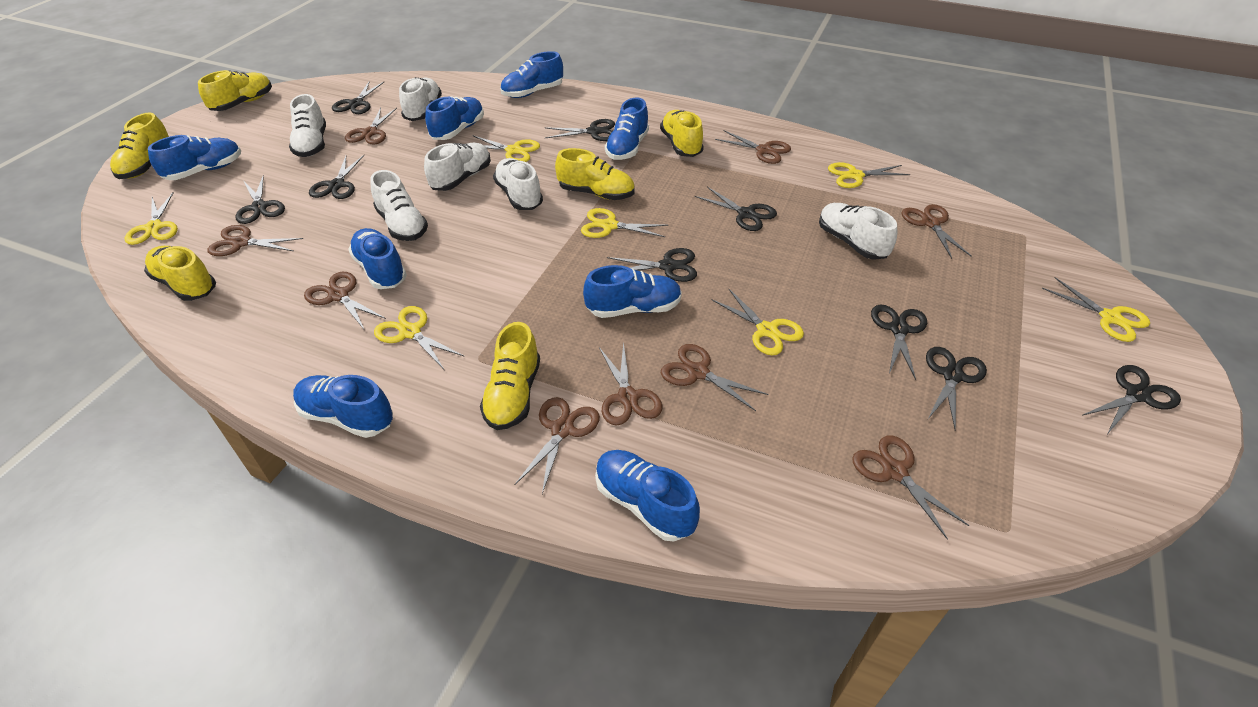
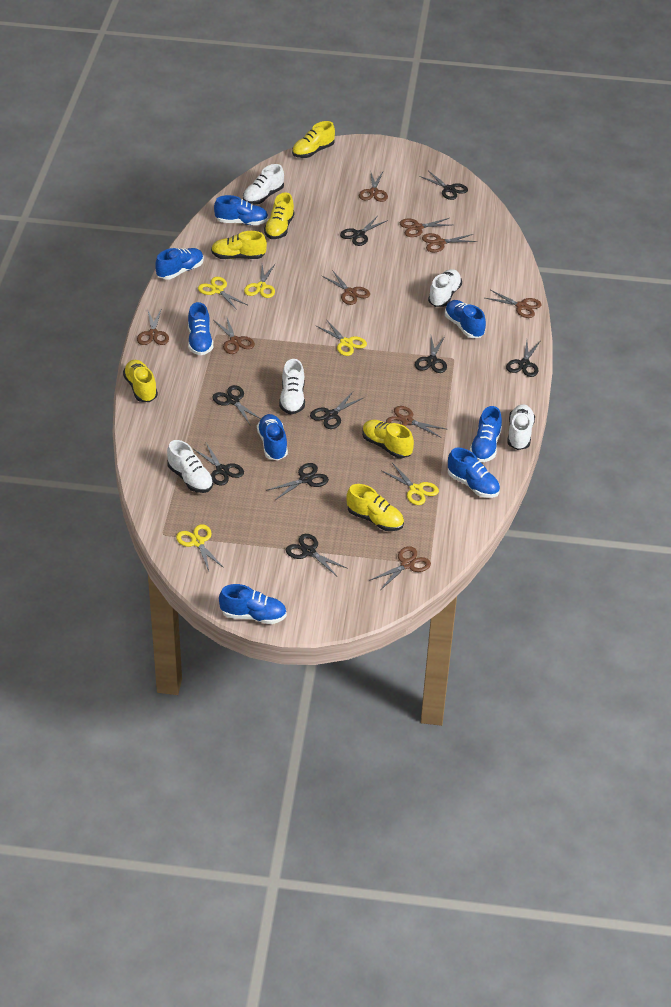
white shoe: 6 -> 5
yellow scissors: 7 -> 5

